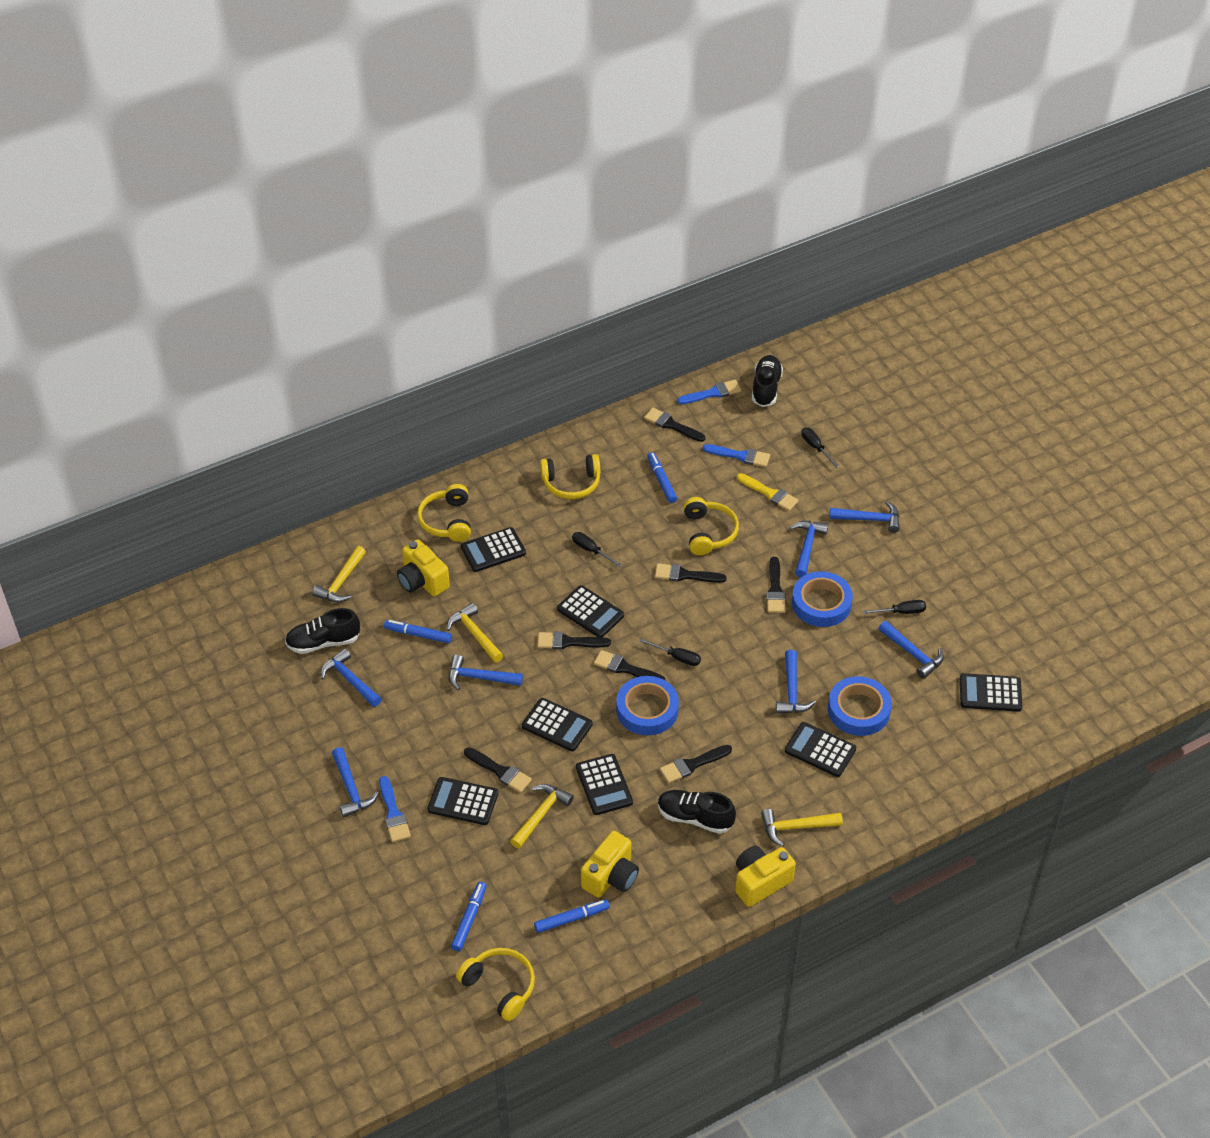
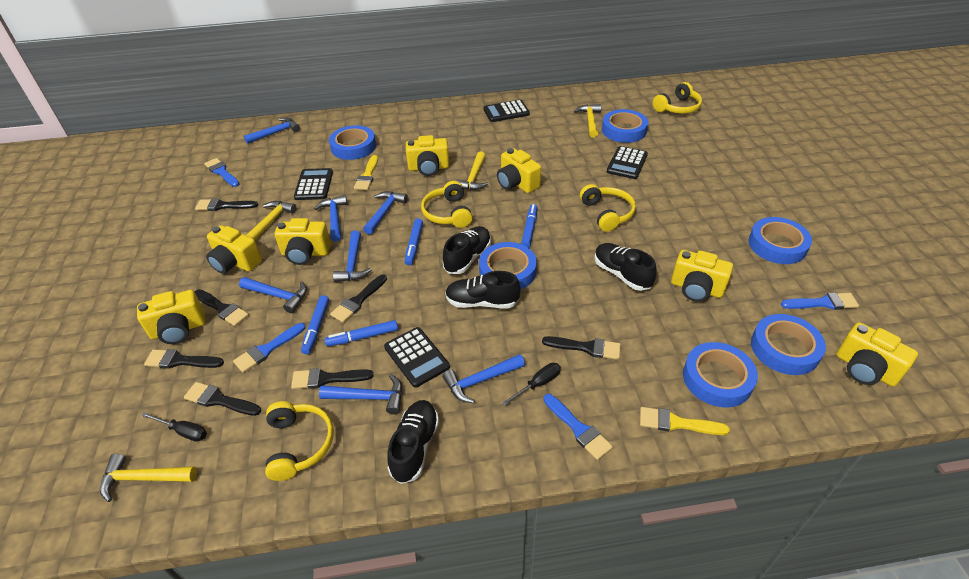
black calculator: 7 -> 4
black screwdriver: 4 -> 2
black shoe: 3 -> 4
blue brush: 3 -> 4
blue tape: 3 -> 6
yellow brush: 1 -> 2
yellow camera: 3 -> 7

